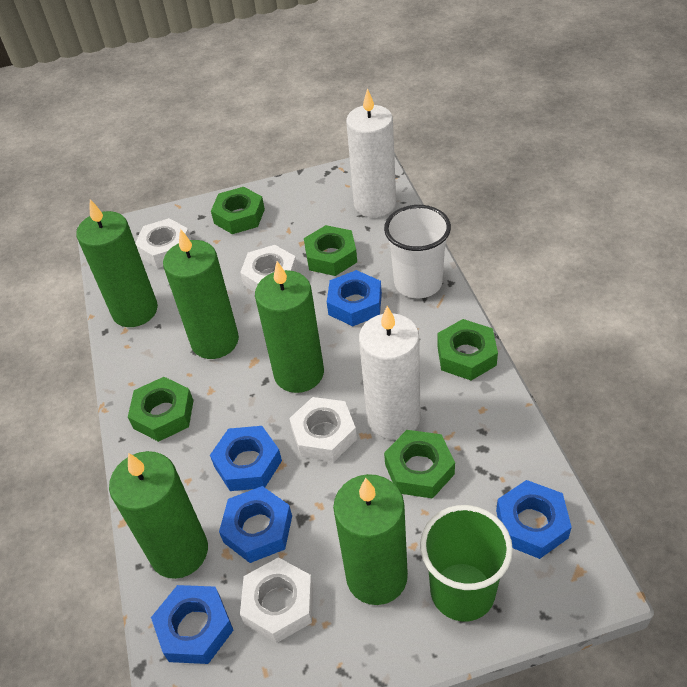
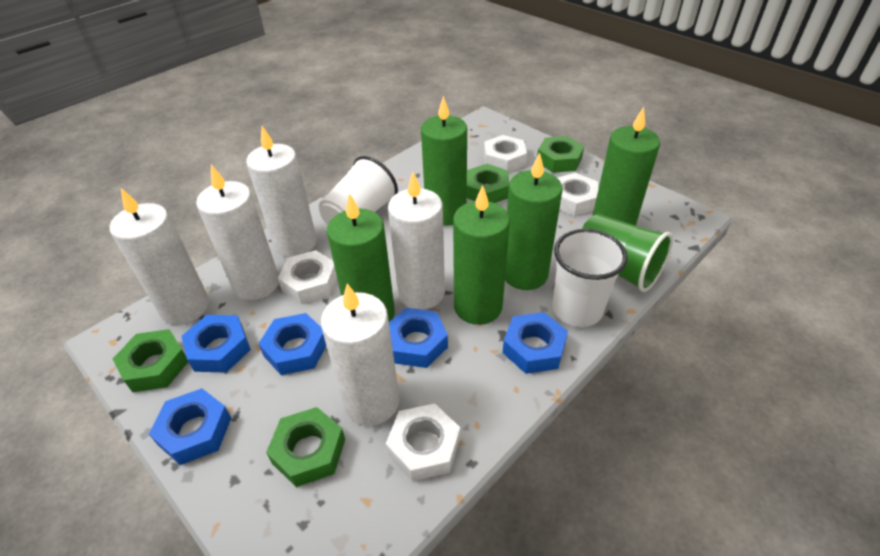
green nut: 5 -> 4
white candle: 2 -> 5
white cup: 1 -> 2

